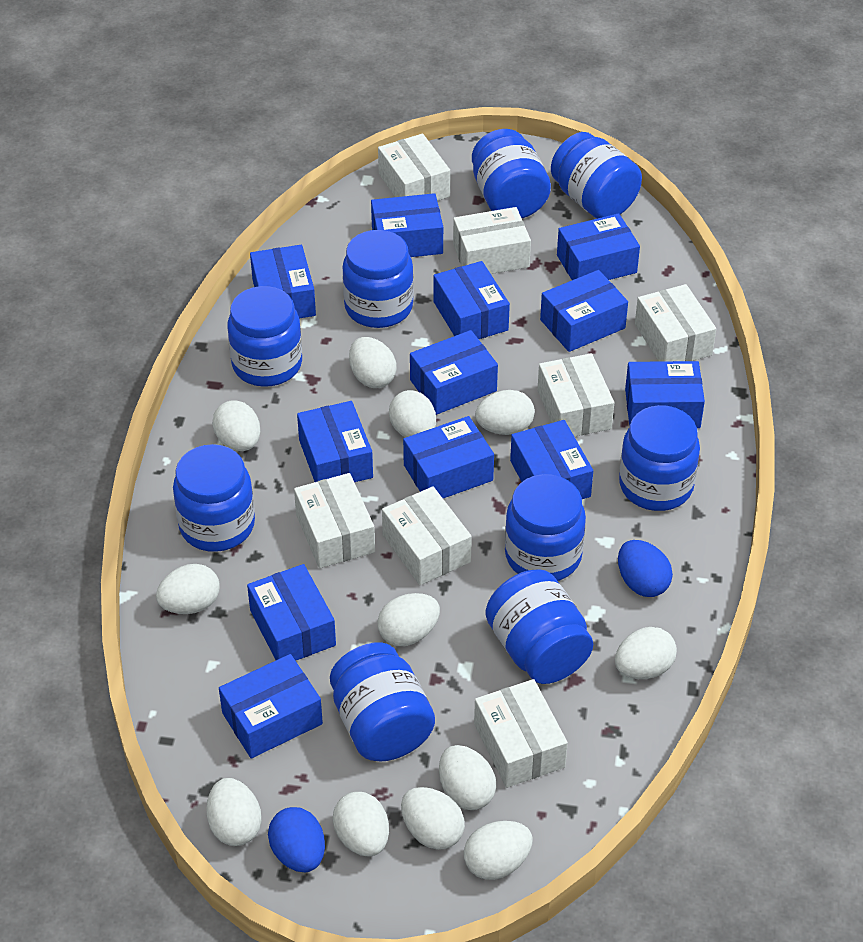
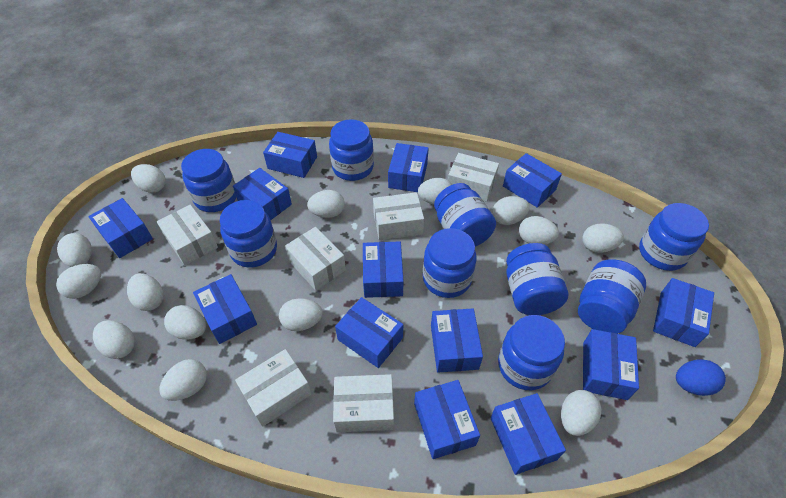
blue box: 12 -> 13
blue egg: 2 -> 1
white box: 7 -> 6
white egg: 12 -> 14

